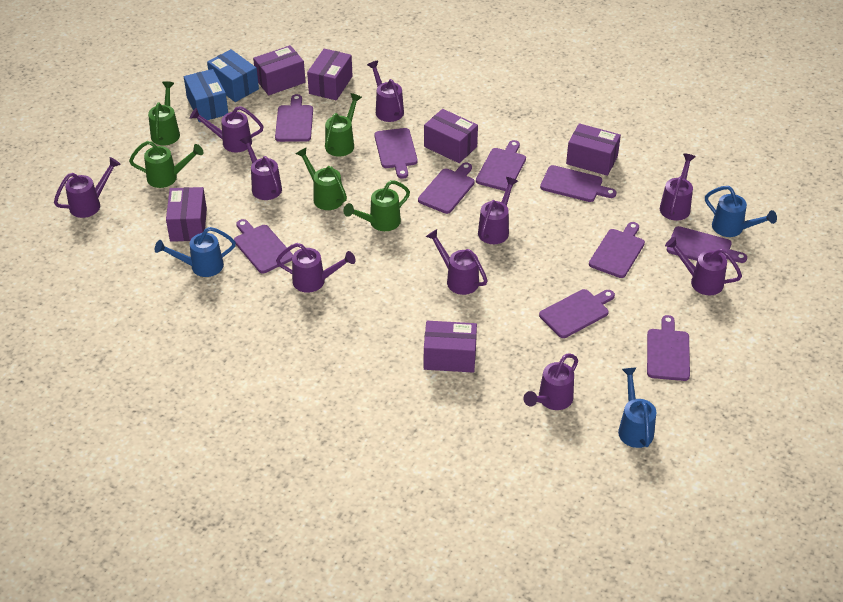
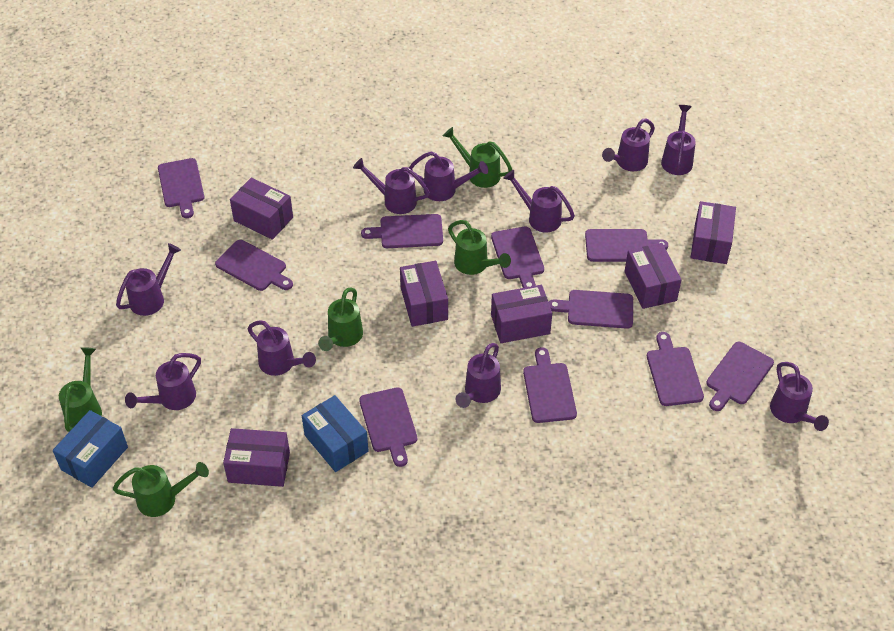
blue watering can: 3 -> 0

